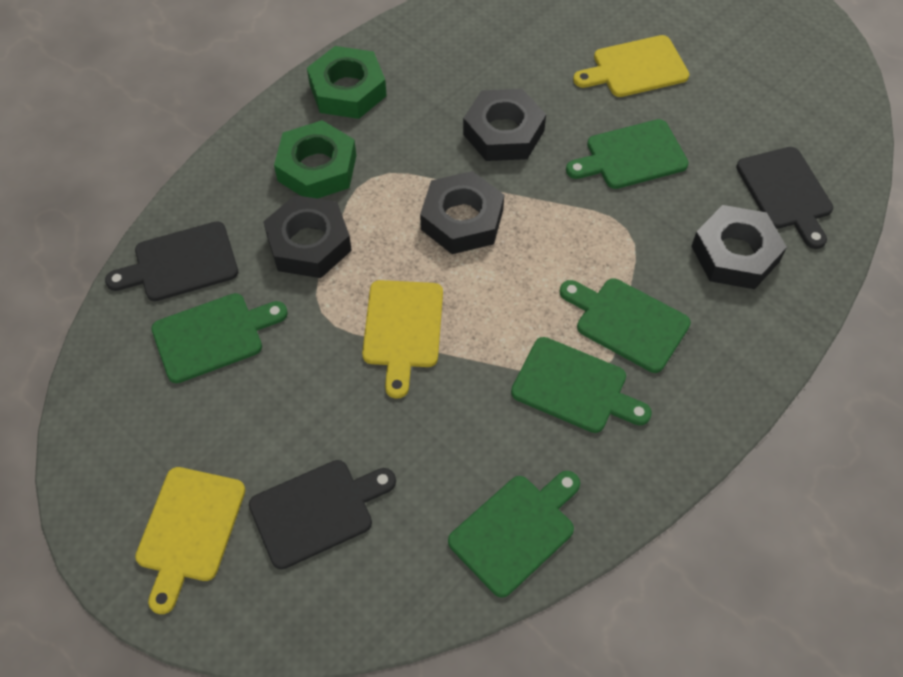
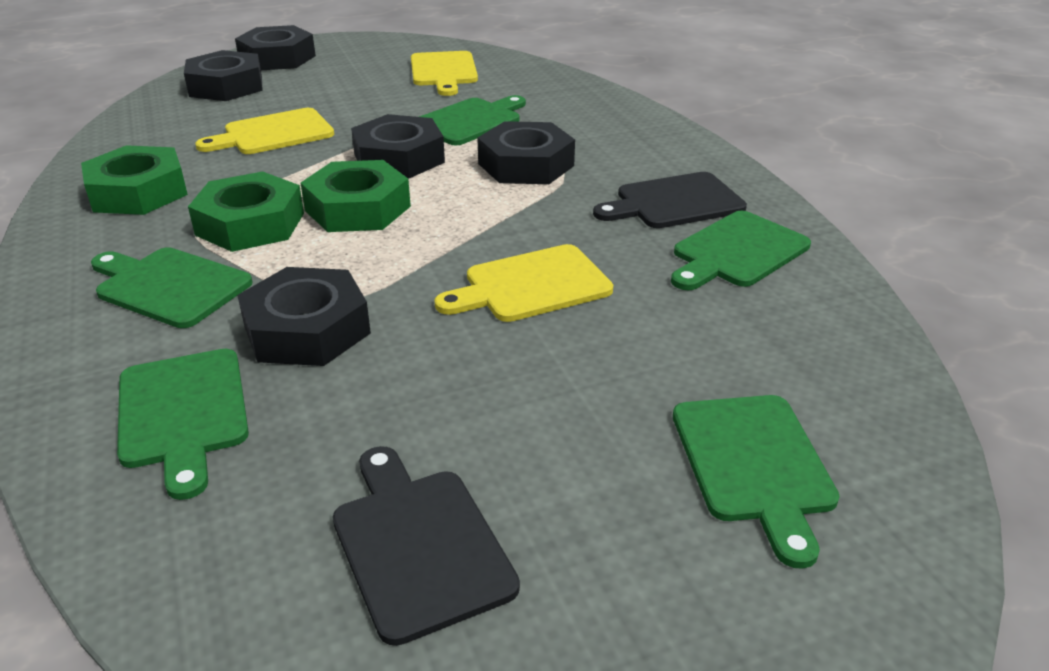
black cutting board: 3 -> 2
black nut: 4 -> 5
green nut: 2 -> 3

